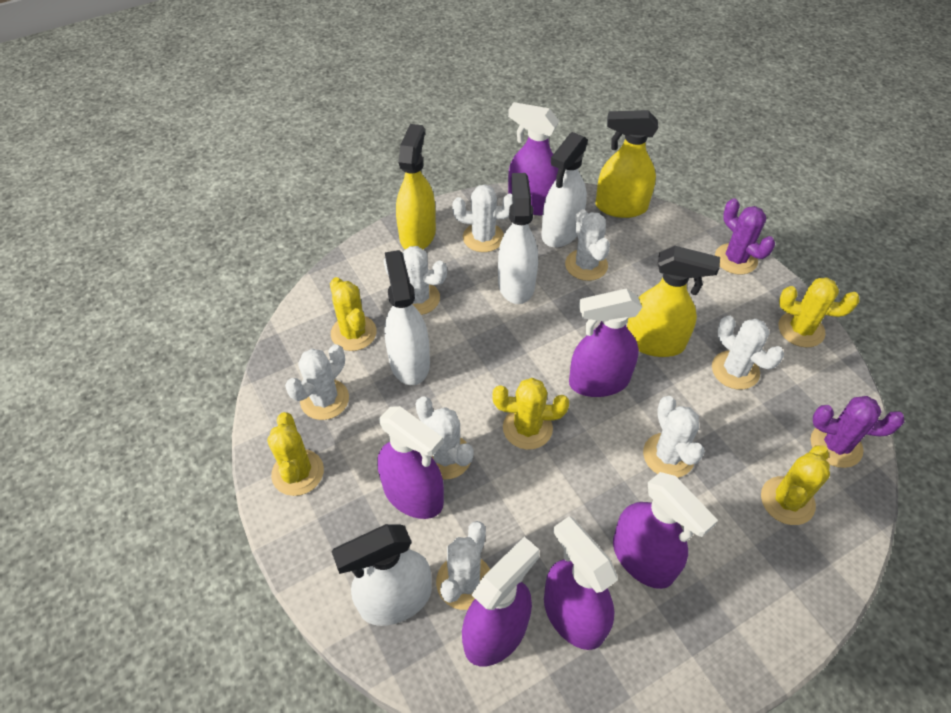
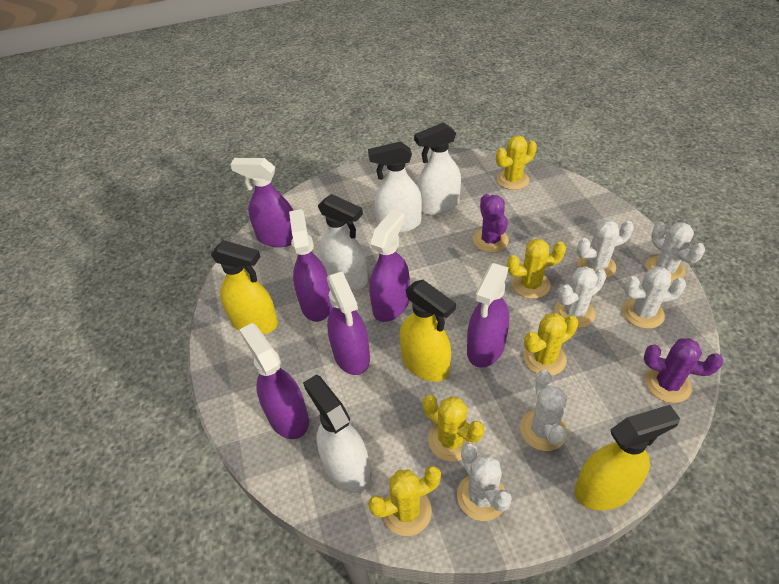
white cactus: 8 -> 6

